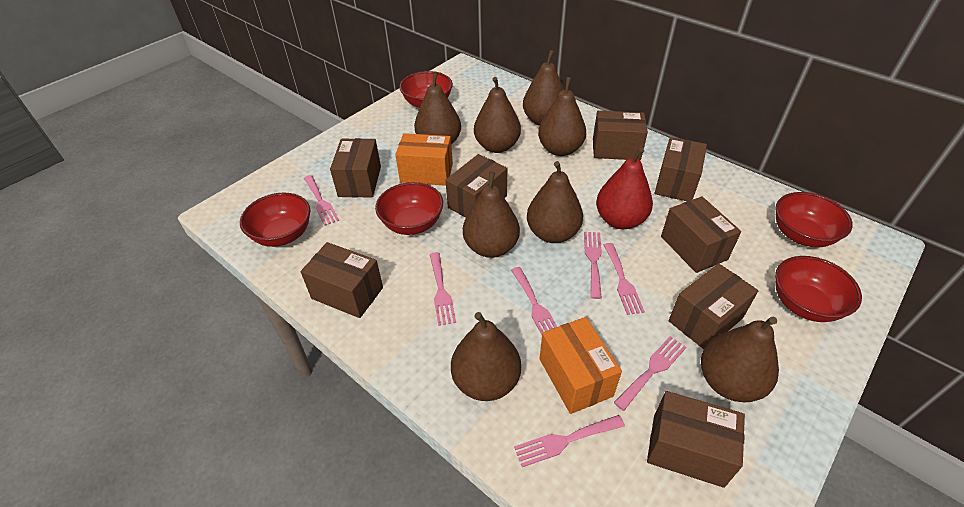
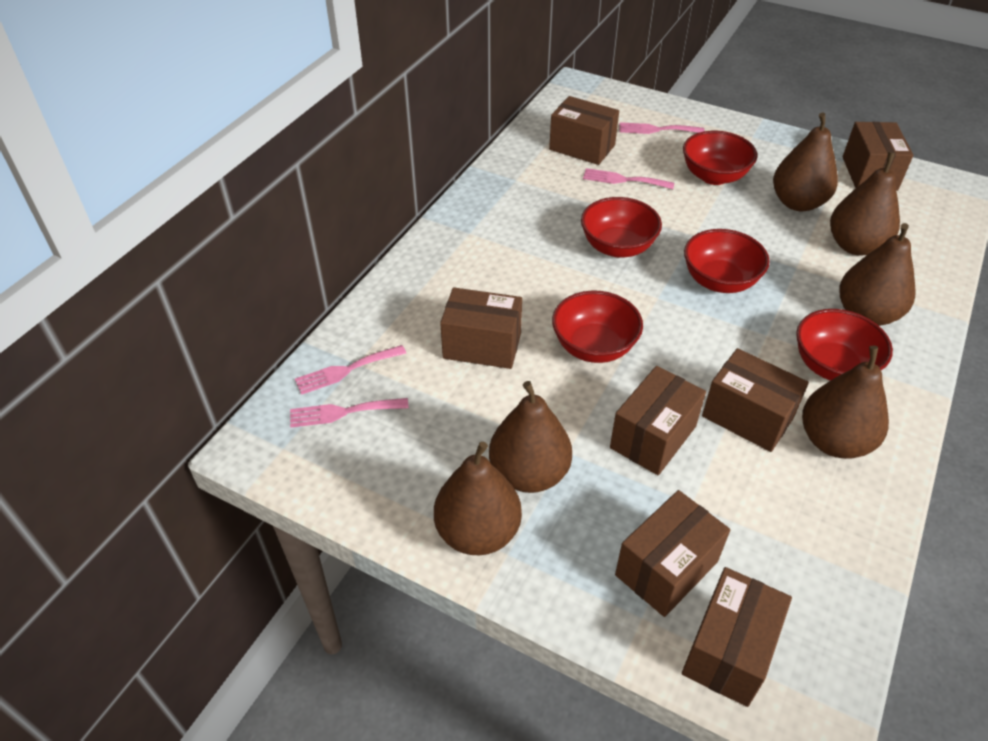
brown box: 8 -> 7
brown pear: 8 -> 6
orange box: 2 -> 0
pink fork: 7 -> 4
red pear: 1 -> 0

